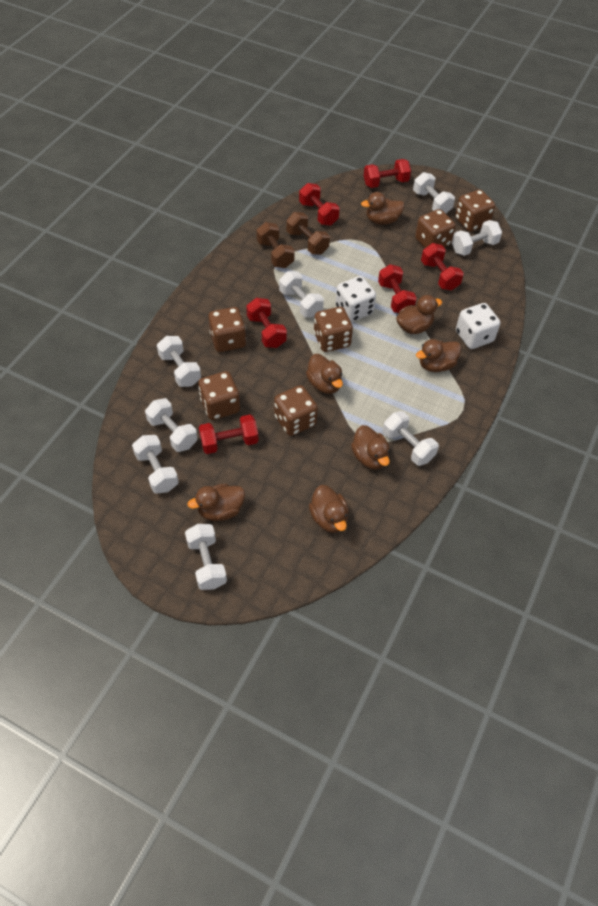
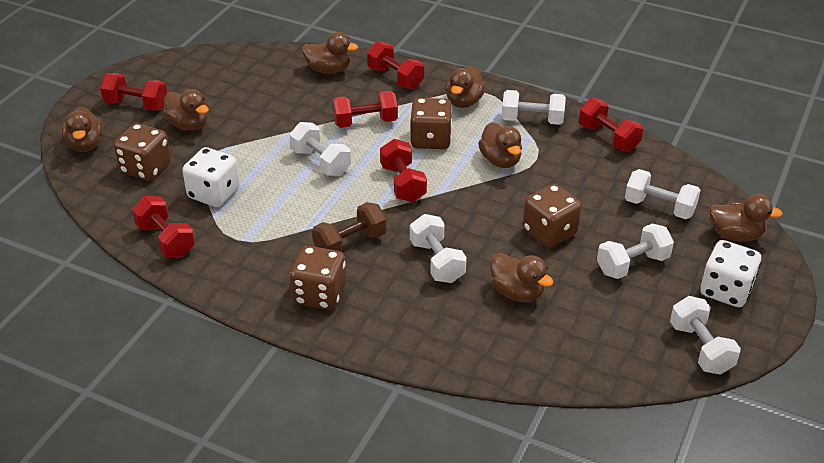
brown dice: 6 -> 4
brown dumbbell: 2 -> 1
white dumbbell: 8 -> 6

